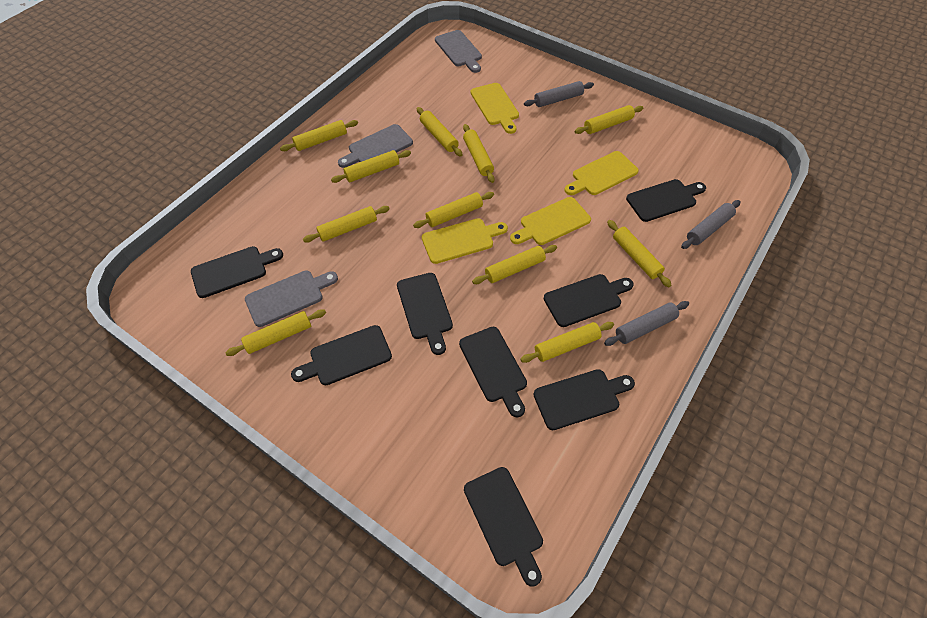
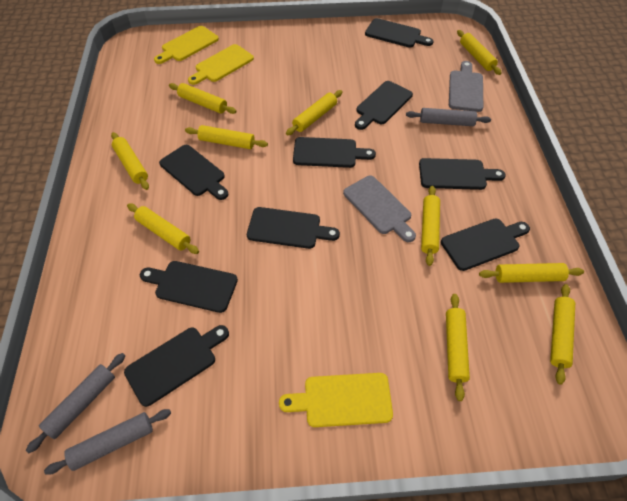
black cutting board: 8 -> 9
grey cutting board: 3 -> 2
yellow cutting board: 4 -> 3
yellow rolling pin: 11 -> 10

